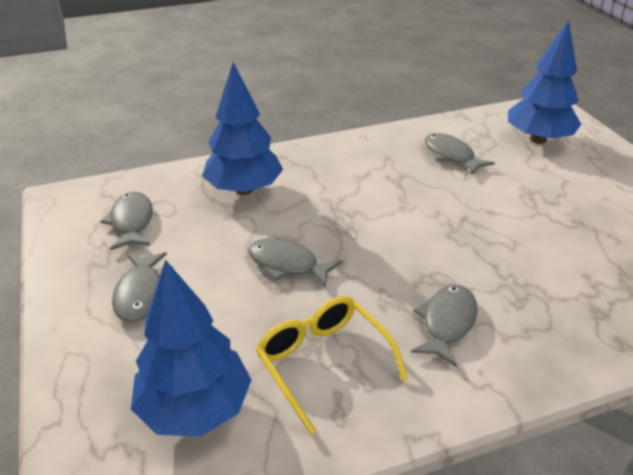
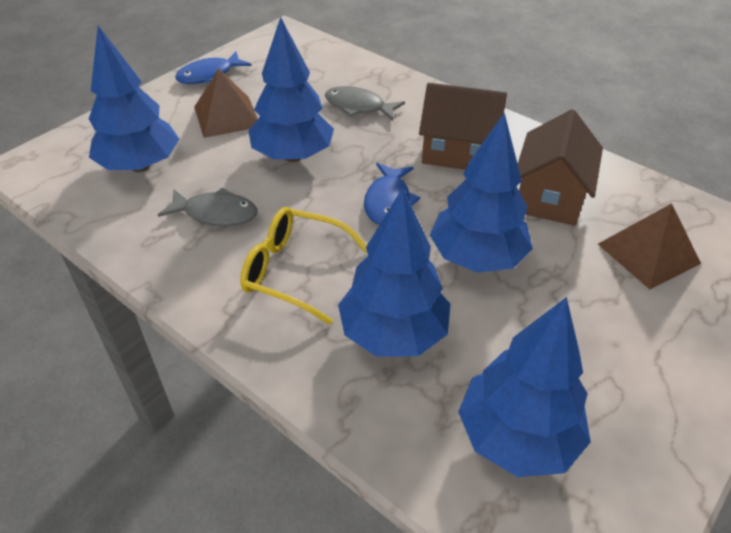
blue fish: 0 -> 2
blue tree: 3 -> 5
brown house: 0 -> 2
brown pyramid: 0 -> 2
grey fish: 5 -> 2

